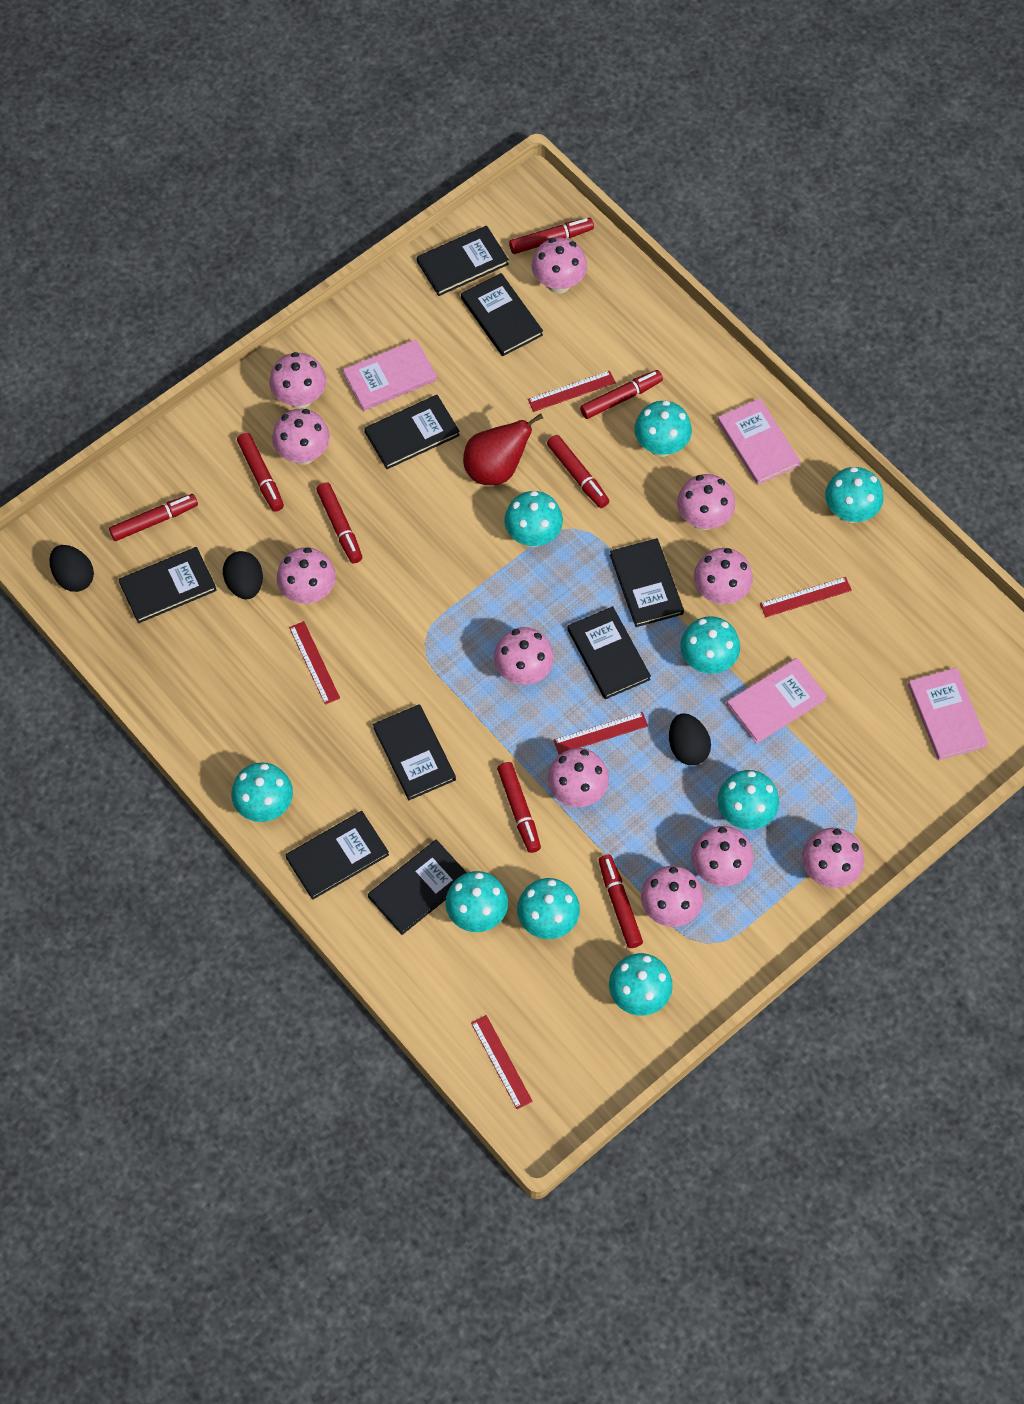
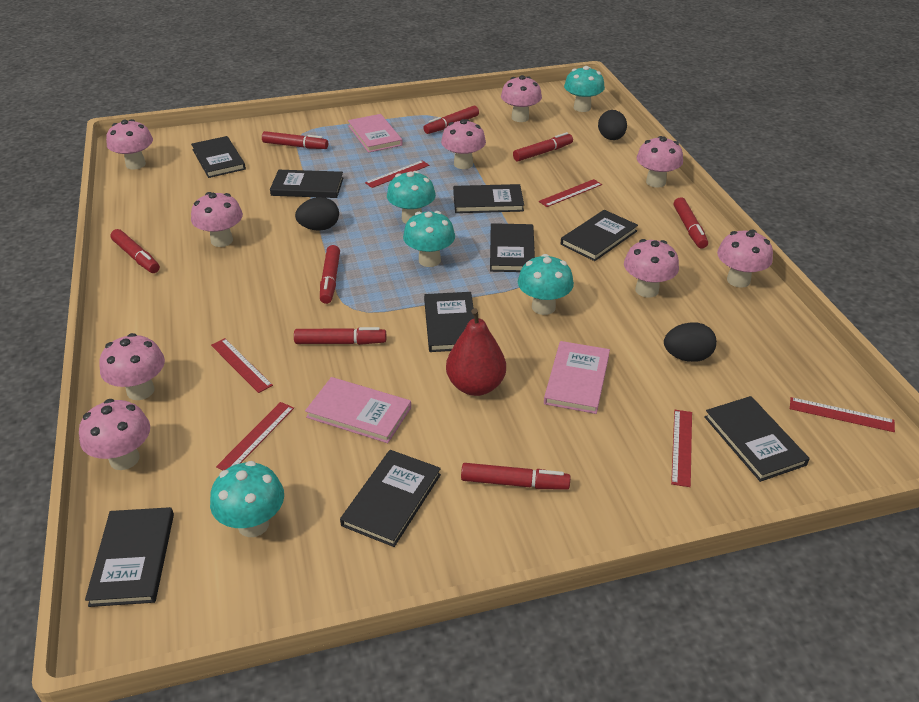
pink book: 4 -> 3
pink mushroom: 11 -> 9
red ruler: 5 -> 6
turquoise mushroom: 9 -> 5

